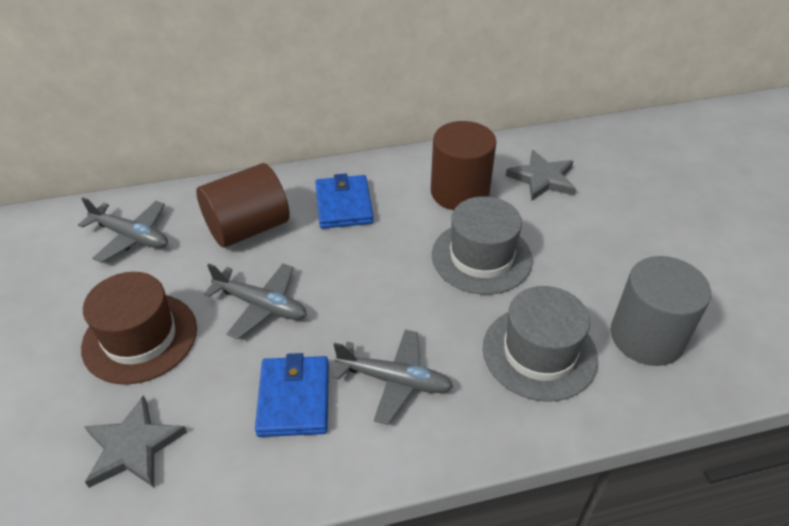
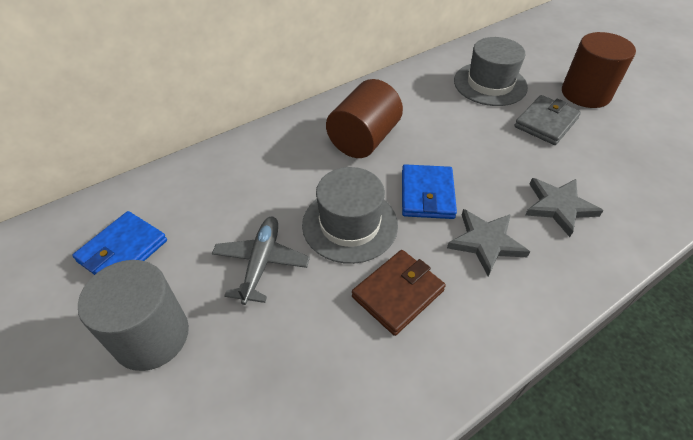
brown hat: 1 -> 0
brown wallet: 0 -> 1
grey plane: 3 -> 1
grey wallet: 0 -> 1

